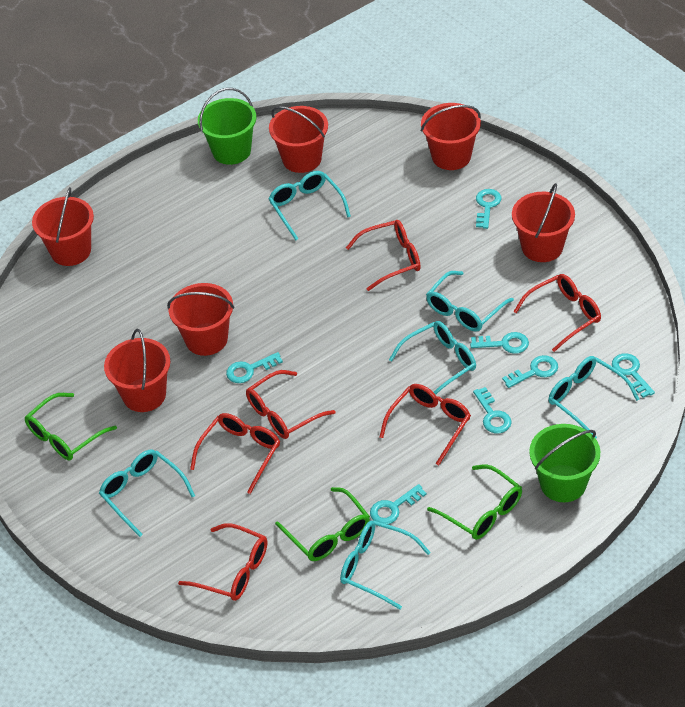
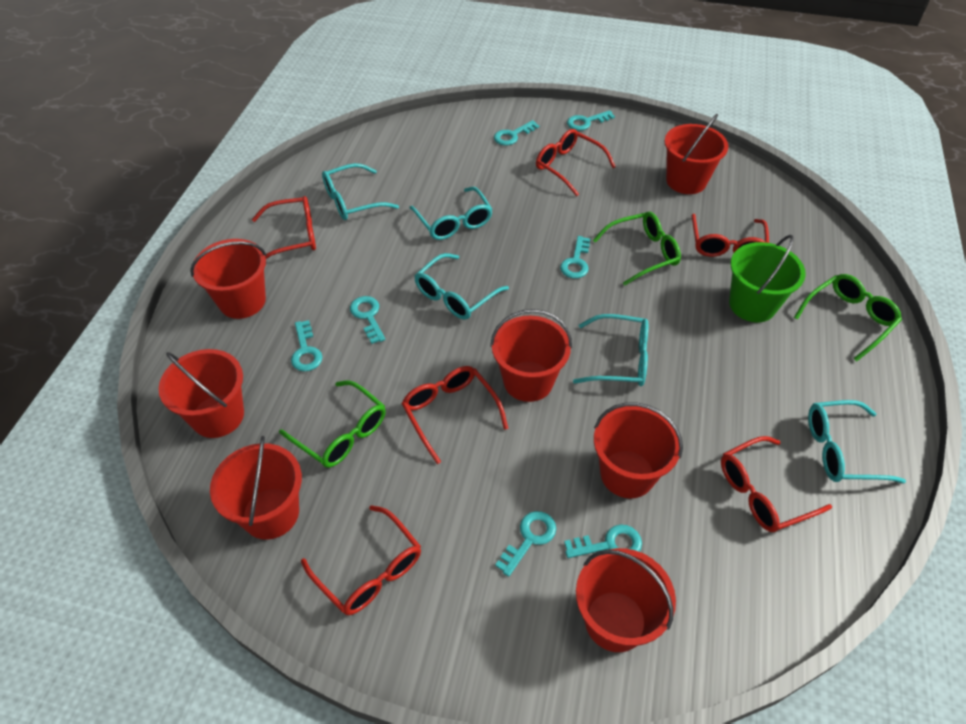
green bucket: 2 -> 1
red bucket: 6 -> 7
turquoise glasses: 6 -> 5

